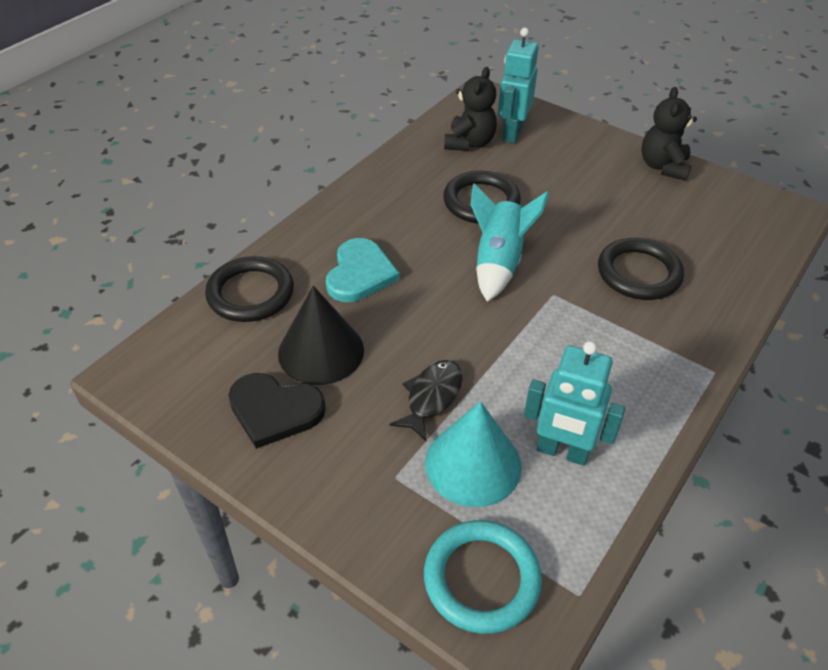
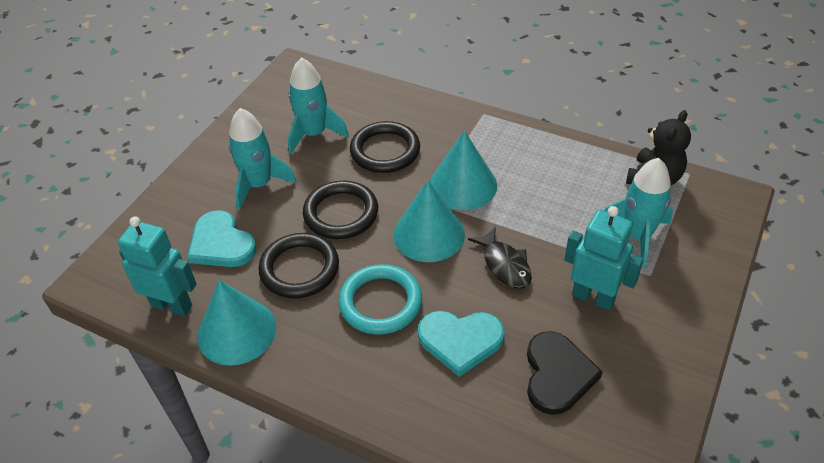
black cone: 1 -> 0
black teddy bear: 2 -> 1
turquoise cone: 1 -> 3
turquoise heart: 1 -> 2
turquoise rocket: 1 -> 3

